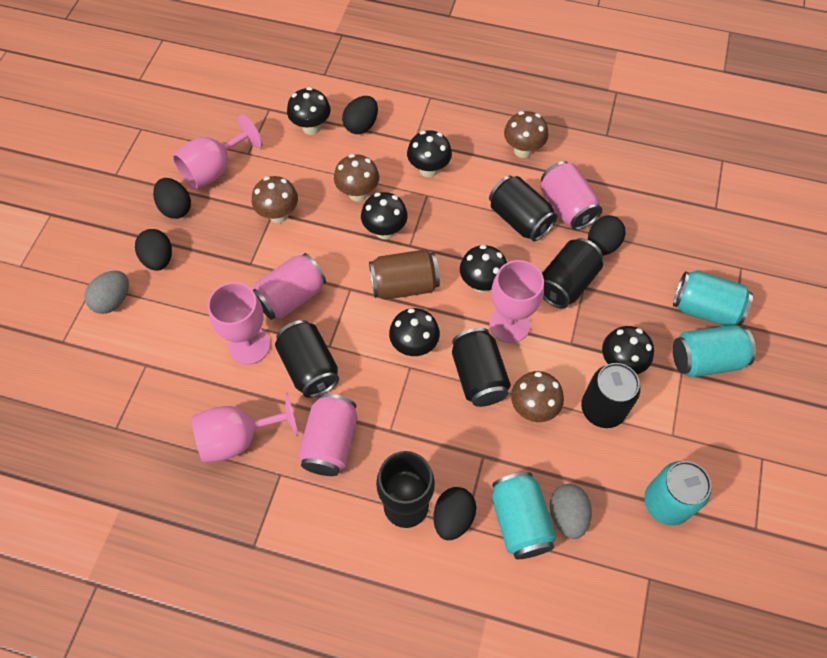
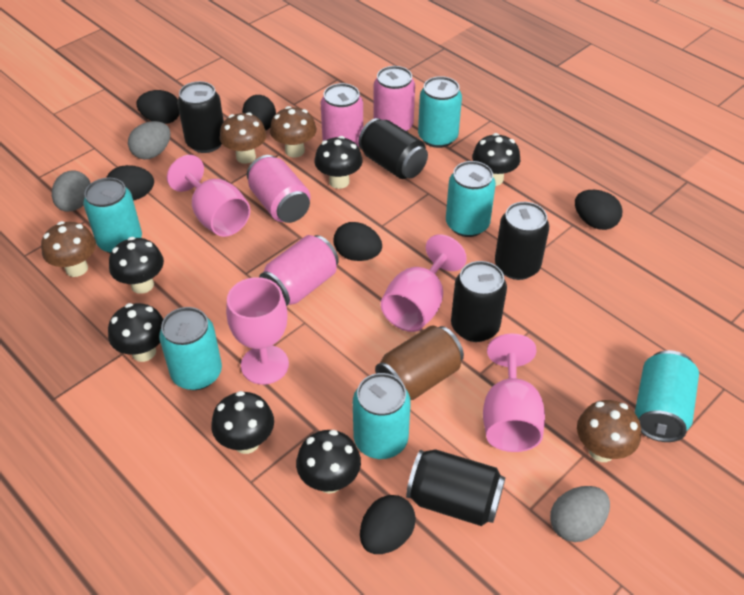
black egg: 5 -> 6
black goblet: 1 -> 0
grey egg: 2 -> 3
pink can: 3 -> 4
turquoise can: 4 -> 6

